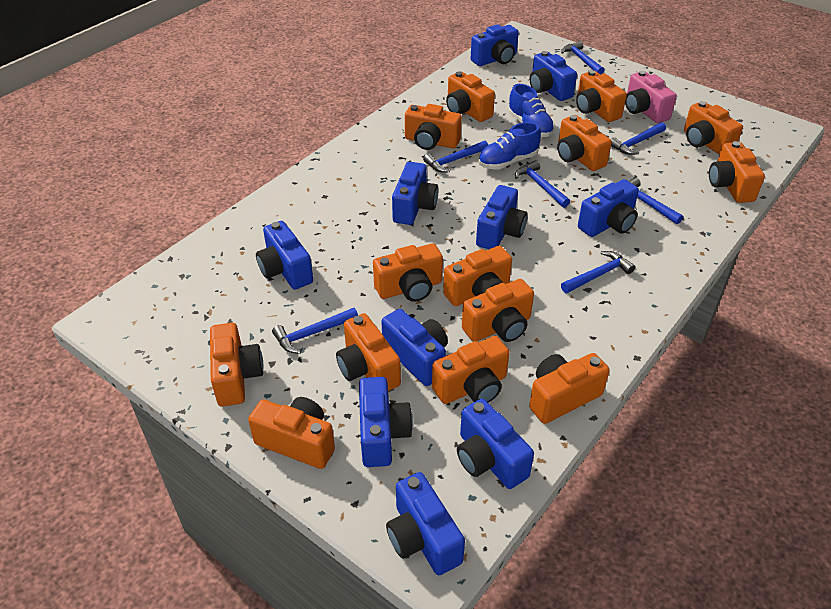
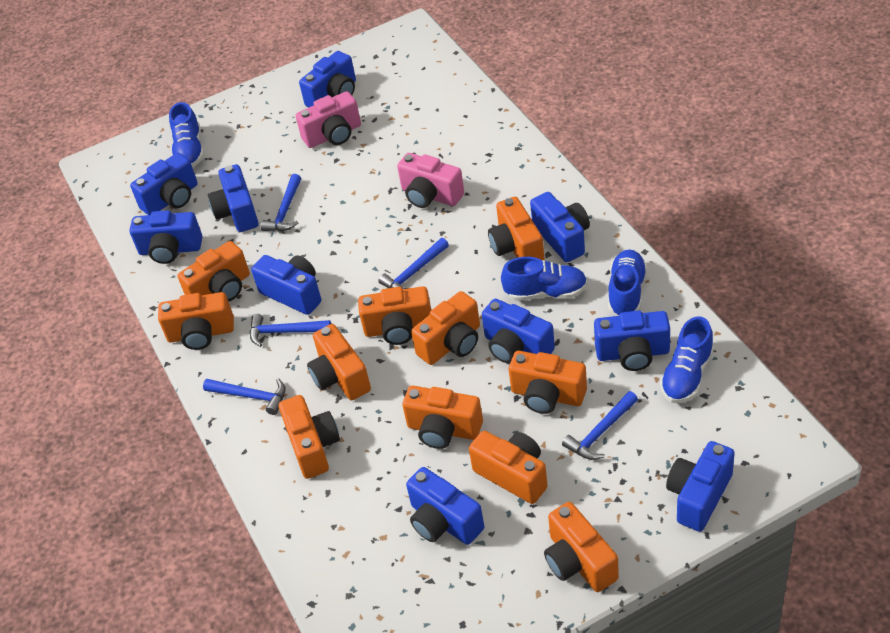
blue hammer: 7 -> 5
blue shoe: 2 -> 4
orange camera: 14 -> 11
pink camera: 1 -> 2

